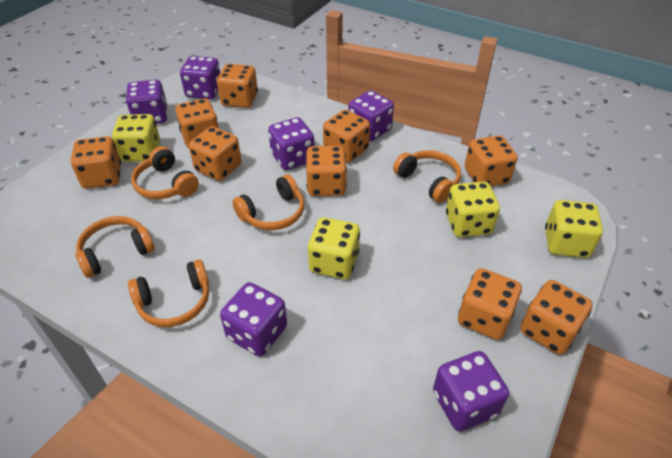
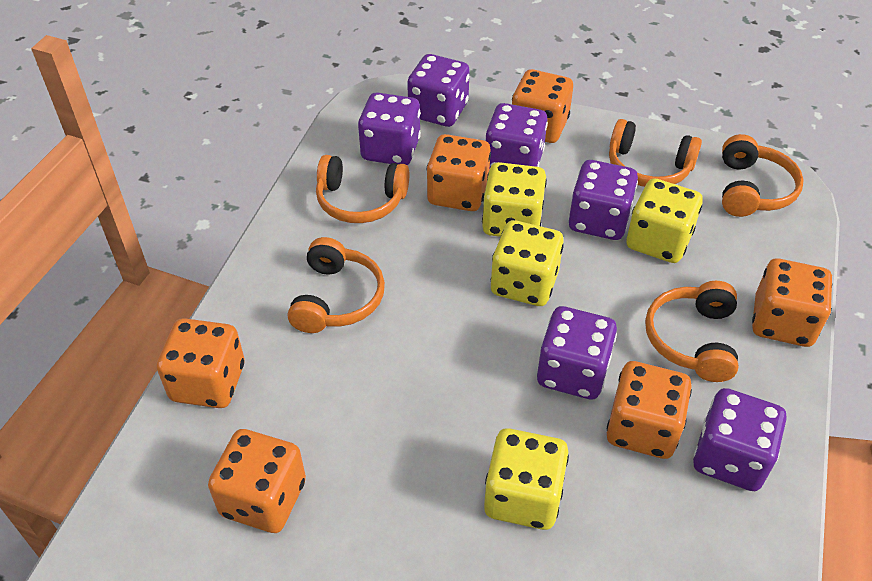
orange dice: 9 -> 6

